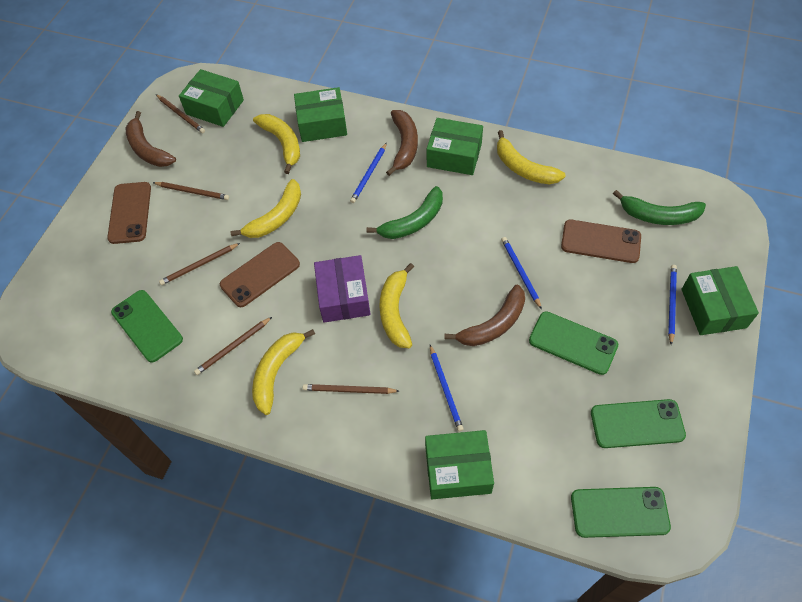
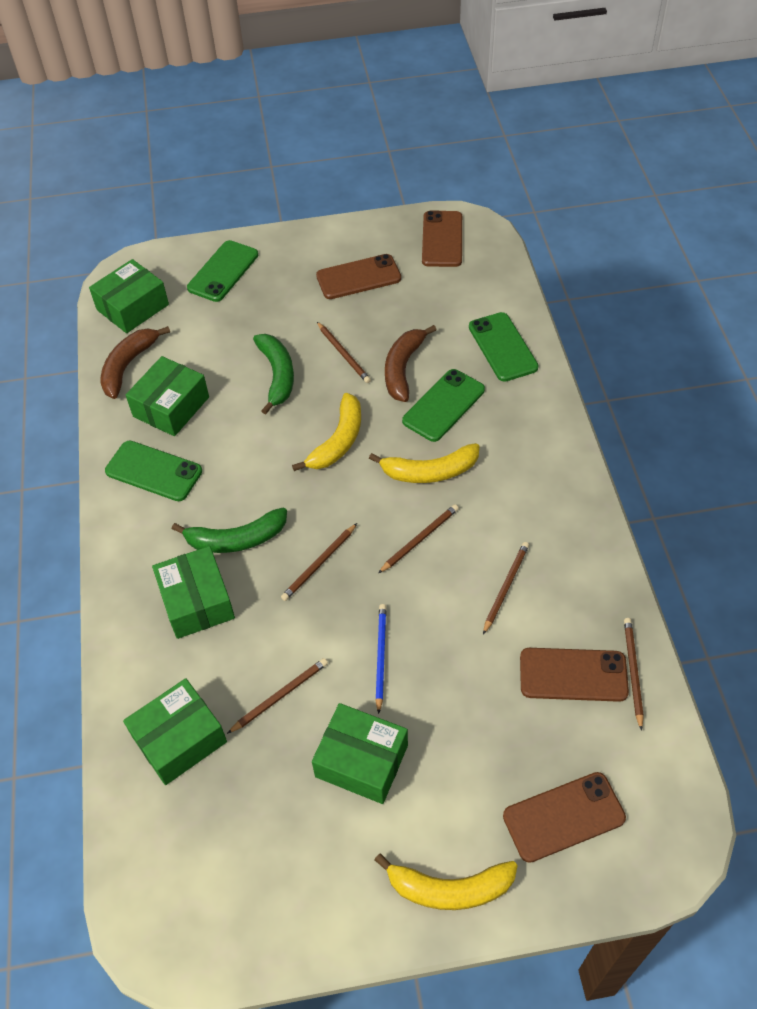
blue pencil: 4 -> 1
brown banana: 3 -> 2
brown pencil: 5 -> 6
brown phone: 3 -> 4
purple box: 1 -> 0
yellow banana: 5 -> 3

